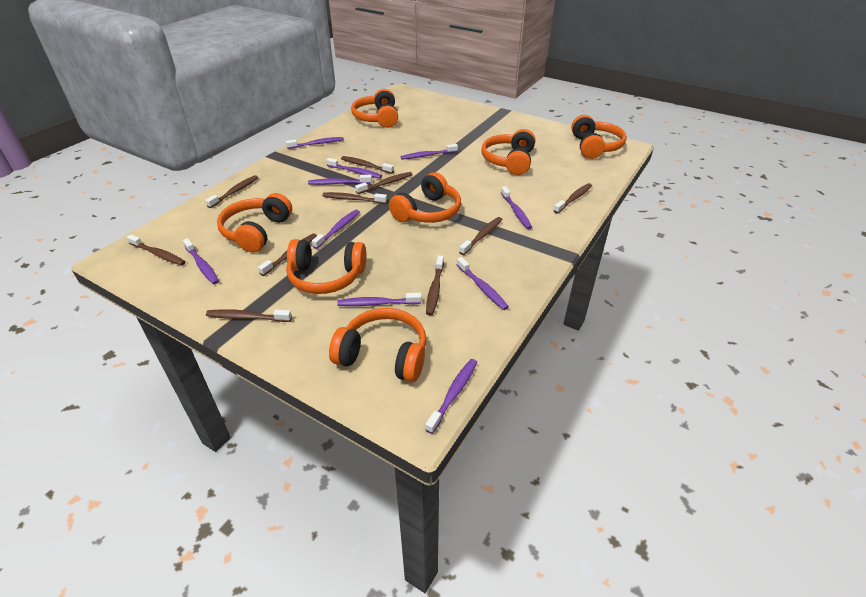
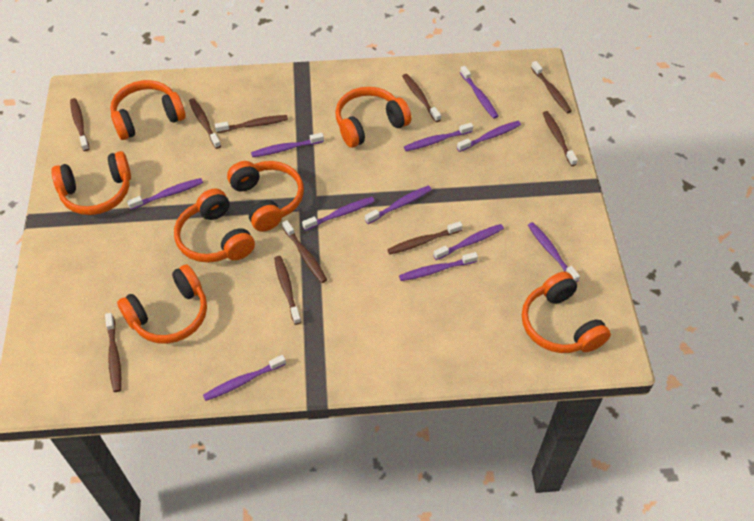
purple toothbrush: 10 -> 11

